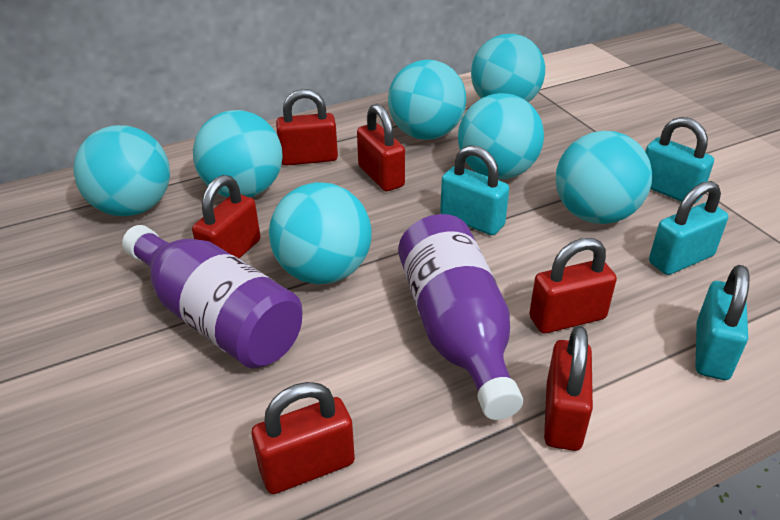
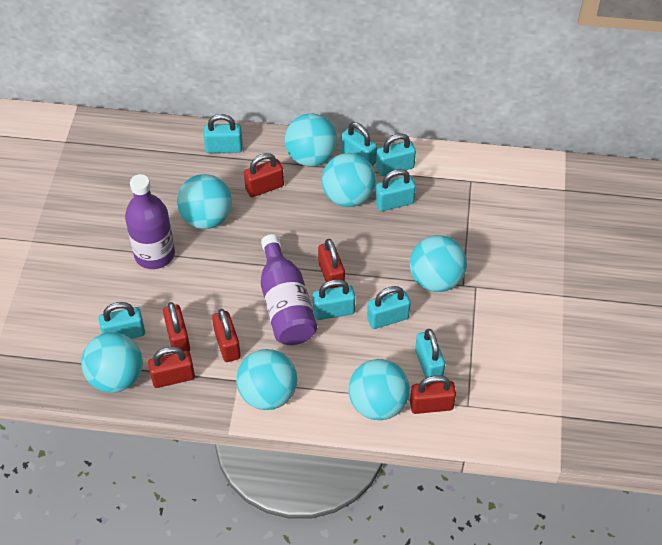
turquoise padlock: 4 -> 8

